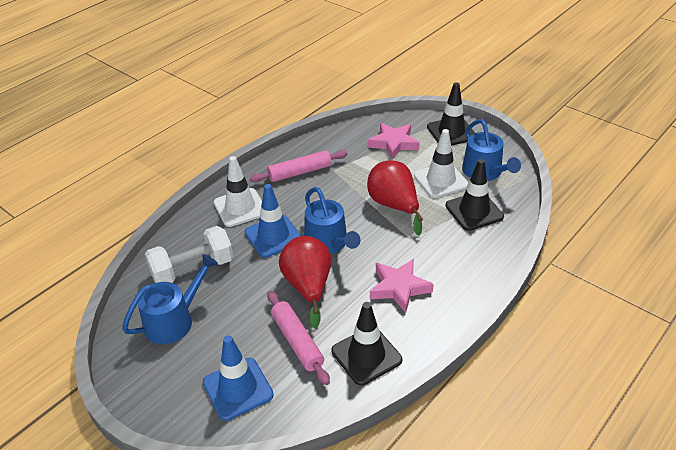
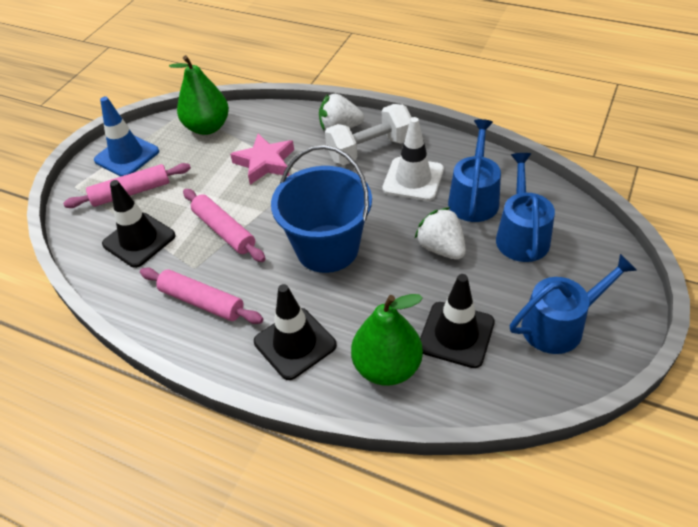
blue bucket: 0 -> 1
blue traffic cone: 2 -> 1
green pear: 0 -> 2
pink rolling pin: 2 -> 3
pink star: 2 -> 1
red pear: 2 -> 0
white strawberry: 0 -> 2
white traffic cone: 2 -> 1

